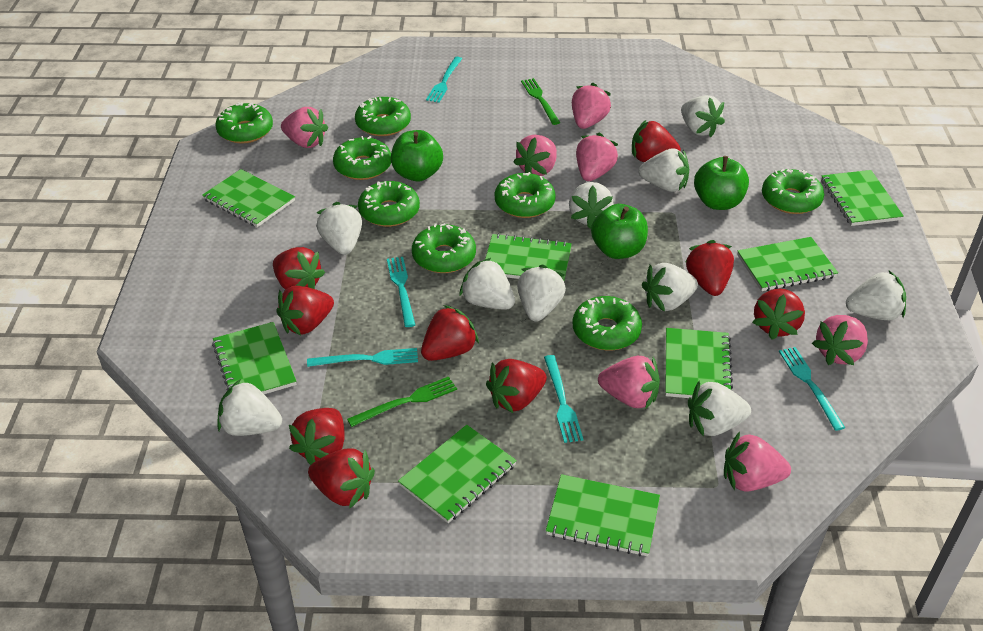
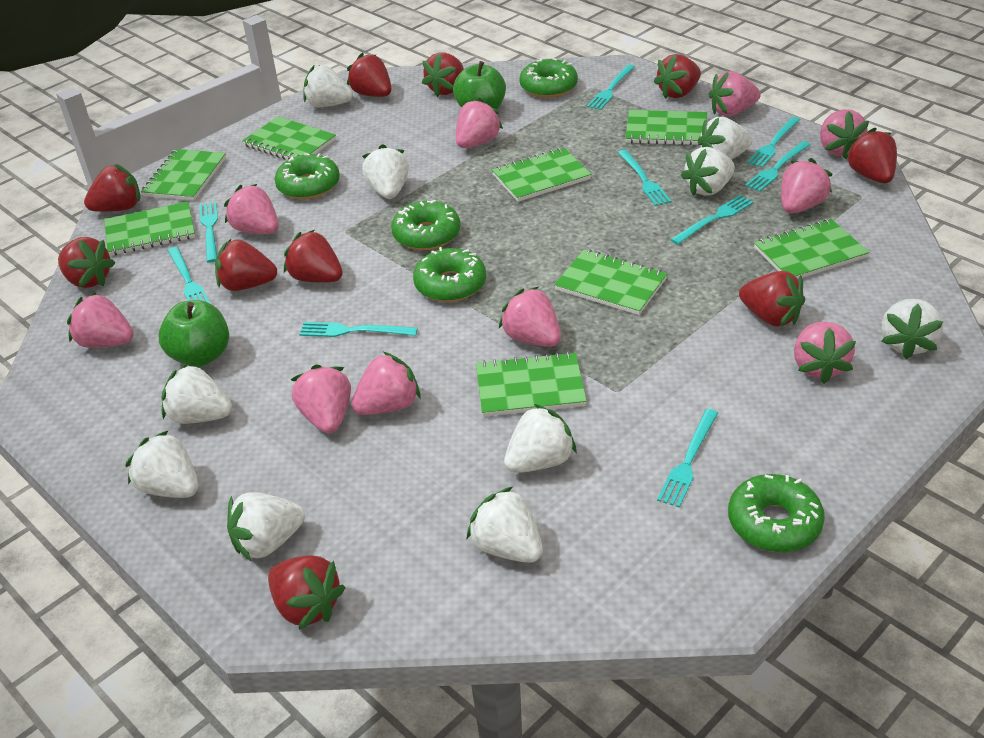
green apple: 3 -> 2
green donut: 8 -> 5
green fork: 2 -> 0
pink strawberry: 7 -> 10
red strawberry: 9 -> 10
turquoise fork: 5 -> 9

